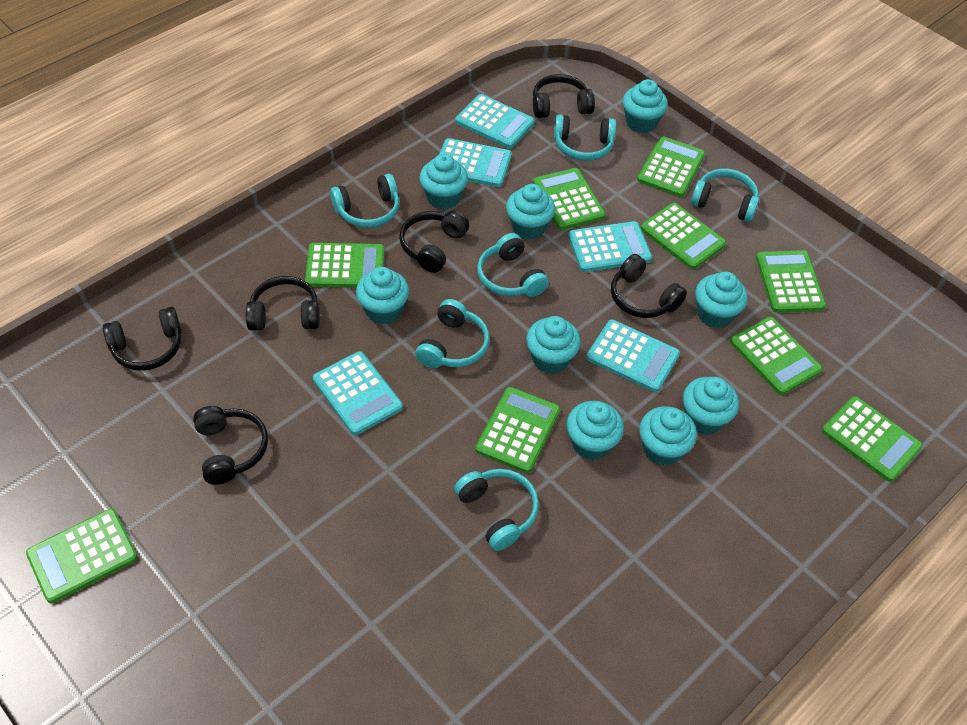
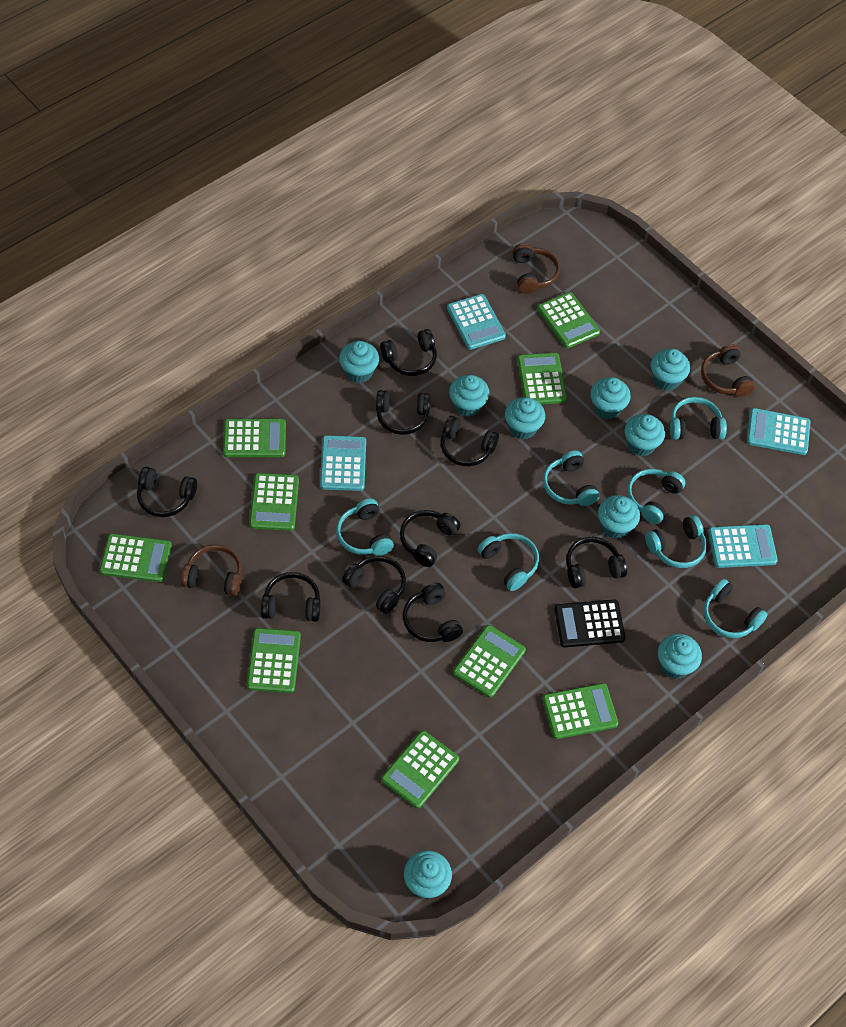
black calculator: 0 -> 1
black headphones: 6 -> 9
brown headphones: 0 -> 3
turquoise calculator: 5 -> 4
turquoise headphones: 6 -> 7

